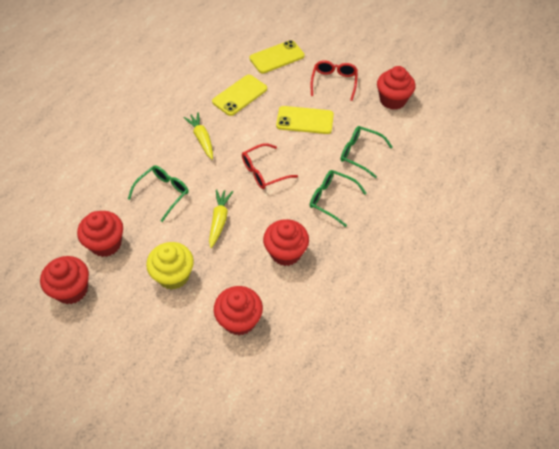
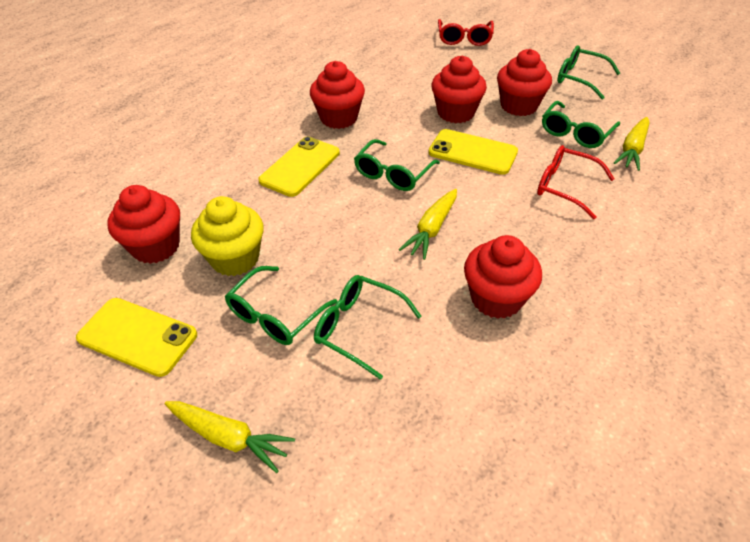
green glasses: 3 -> 5
yellow carrot: 2 -> 3

